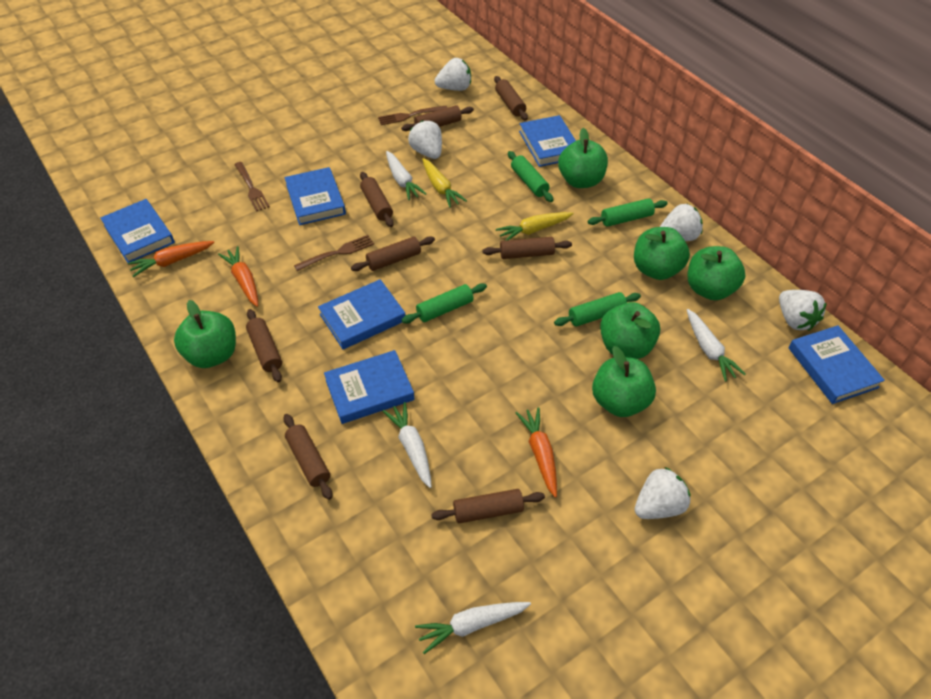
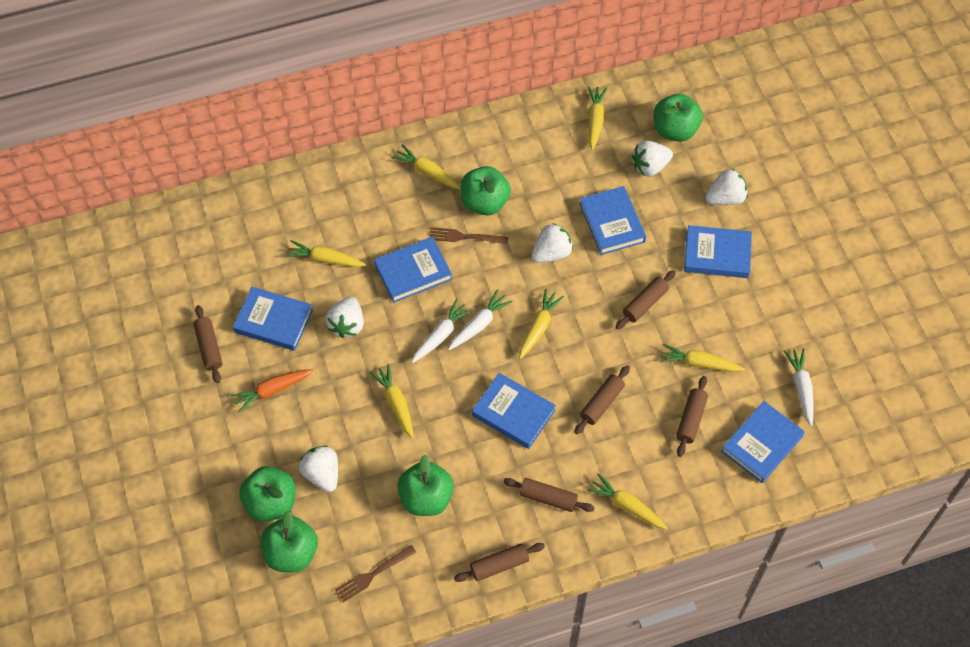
brown fork: 3 -> 2
brown rolling pin: 8 -> 6
green apple: 6 -> 5
green rolling pin: 4 -> 0
orange carrot: 3 -> 1
white carrot: 4 -> 3
yellow carrot: 2 -> 7

